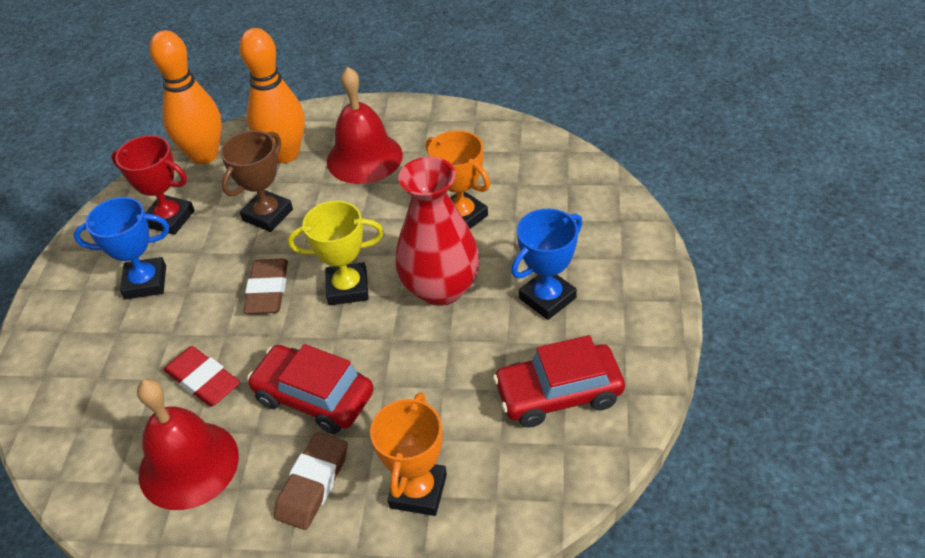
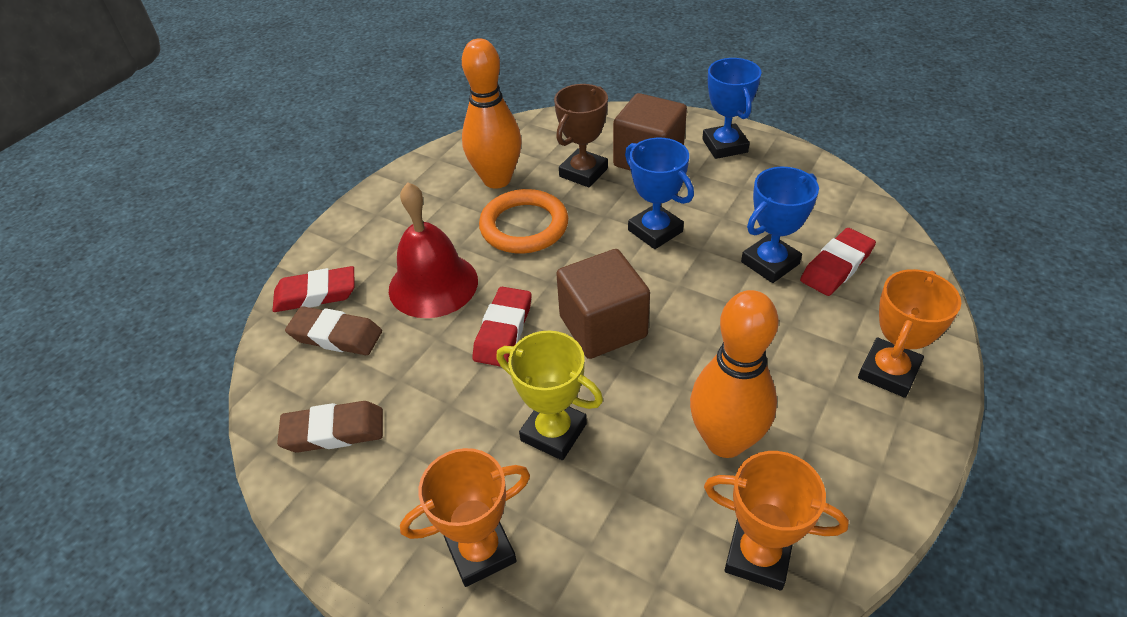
blue trophy: 2 -> 3
brown cube: 0 -> 2
orange ring: 0 -> 1
orange trophy: 2 -> 3
red bell: 2 -> 1
red car: 2 -> 0
red eraser: 1 -> 3
red trophy: 1 -> 0
red vase: 1 -> 0

